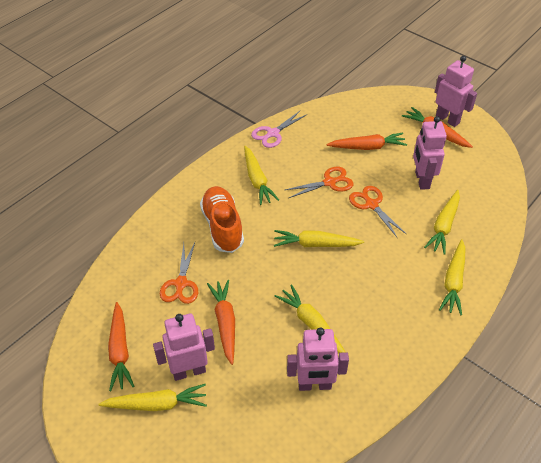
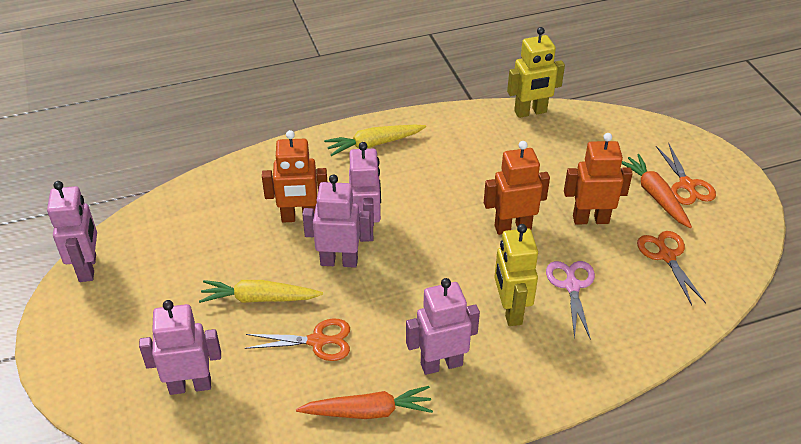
orange carrot: 4 -> 2
orange robot: 0 -> 3
orange shoe: 1 -> 0
pink robot: 4 -> 5
yellow carrot: 6 -> 2
yellow robot: 0 -> 2

